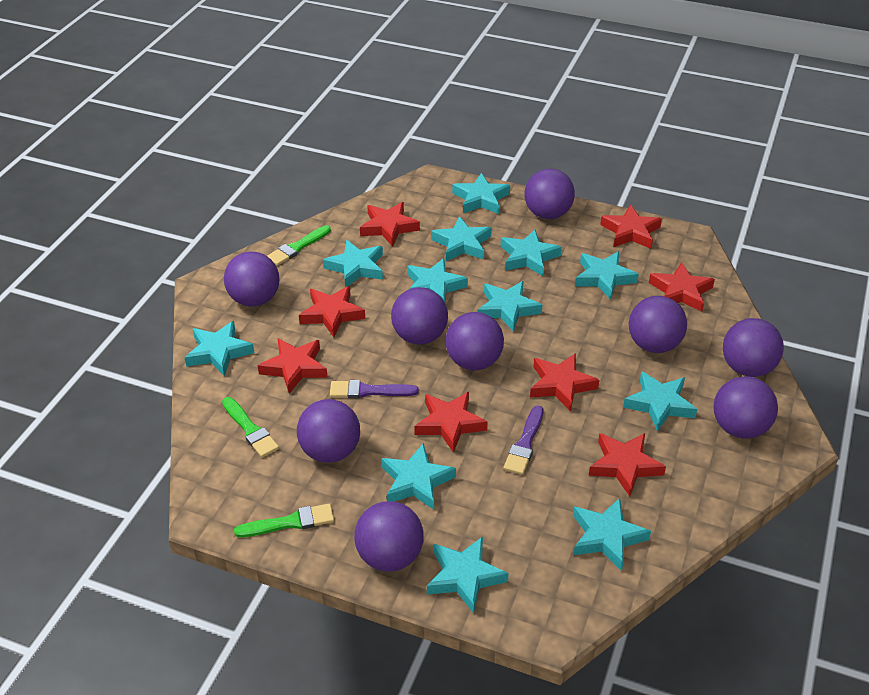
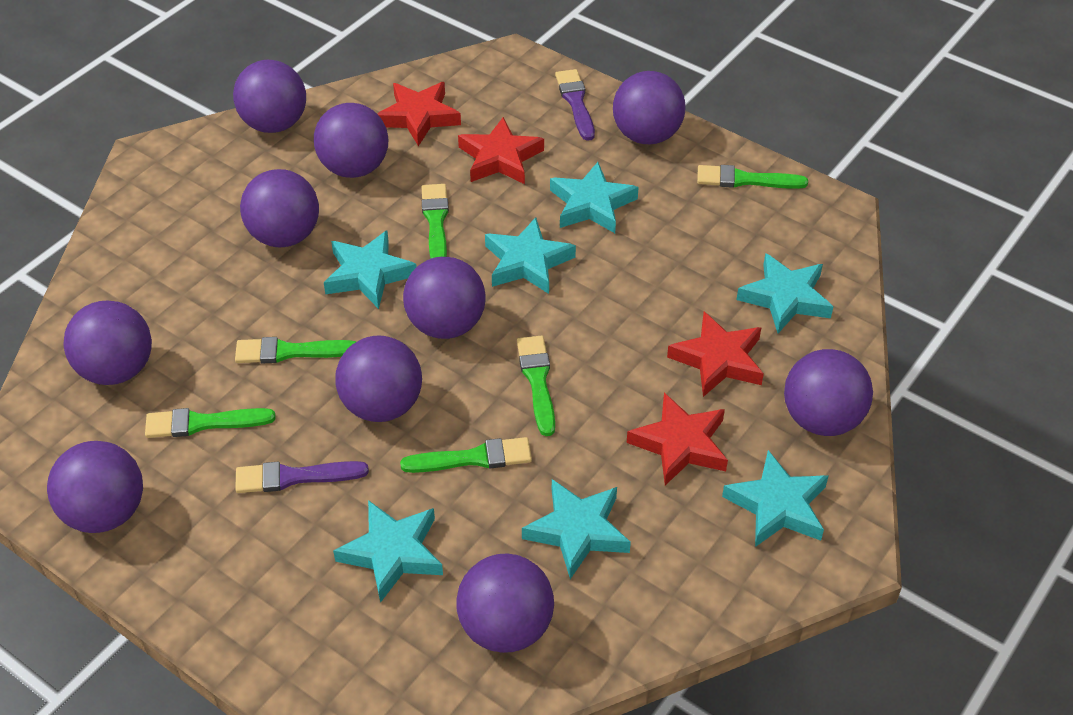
green brush: 3 -> 6
purple ball: 9 -> 10
red star: 8 -> 4
turquoise star: 12 -> 7

